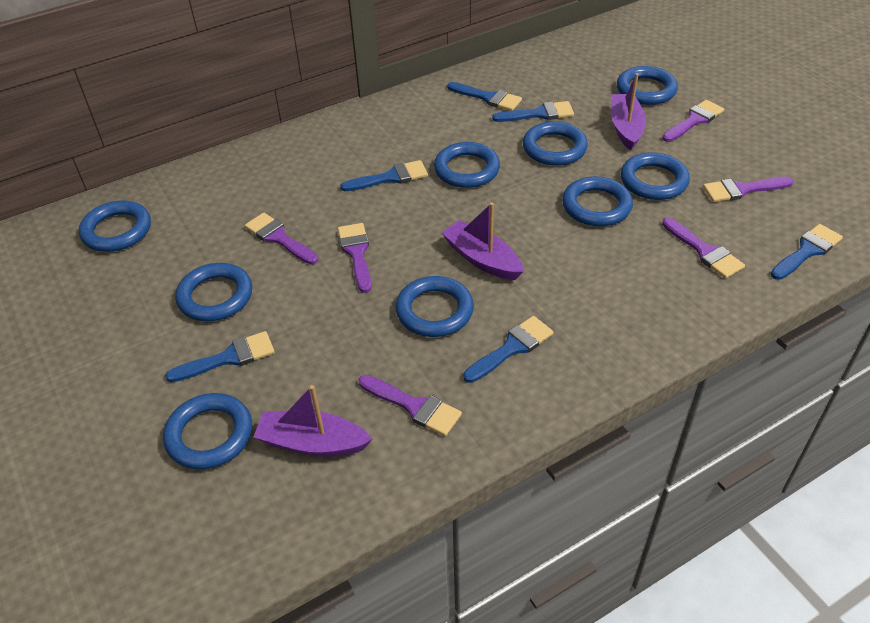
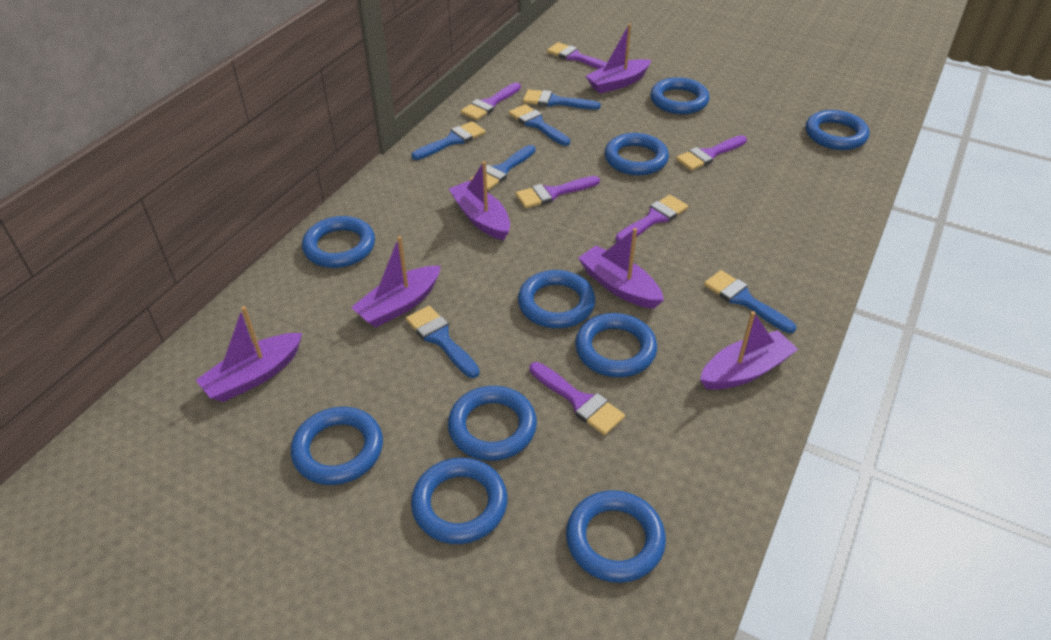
blue ring: 9 -> 10
purple boat: 3 -> 6

